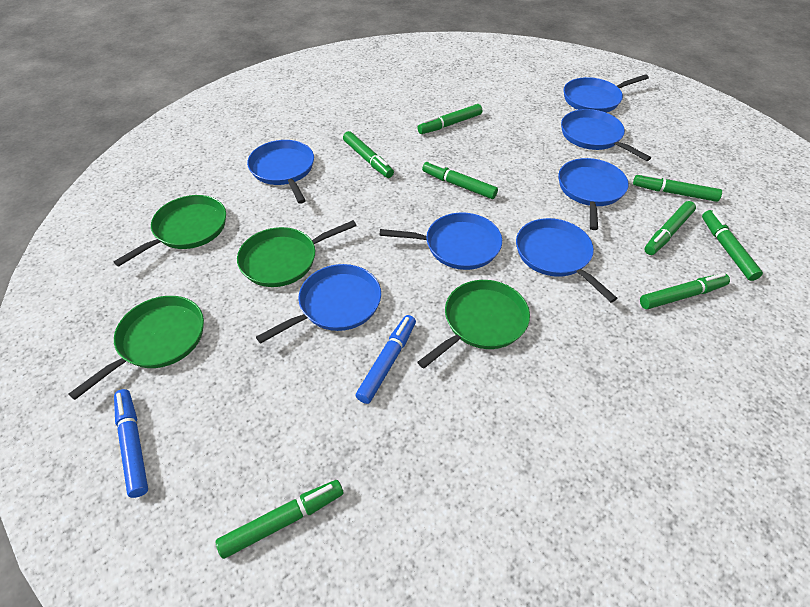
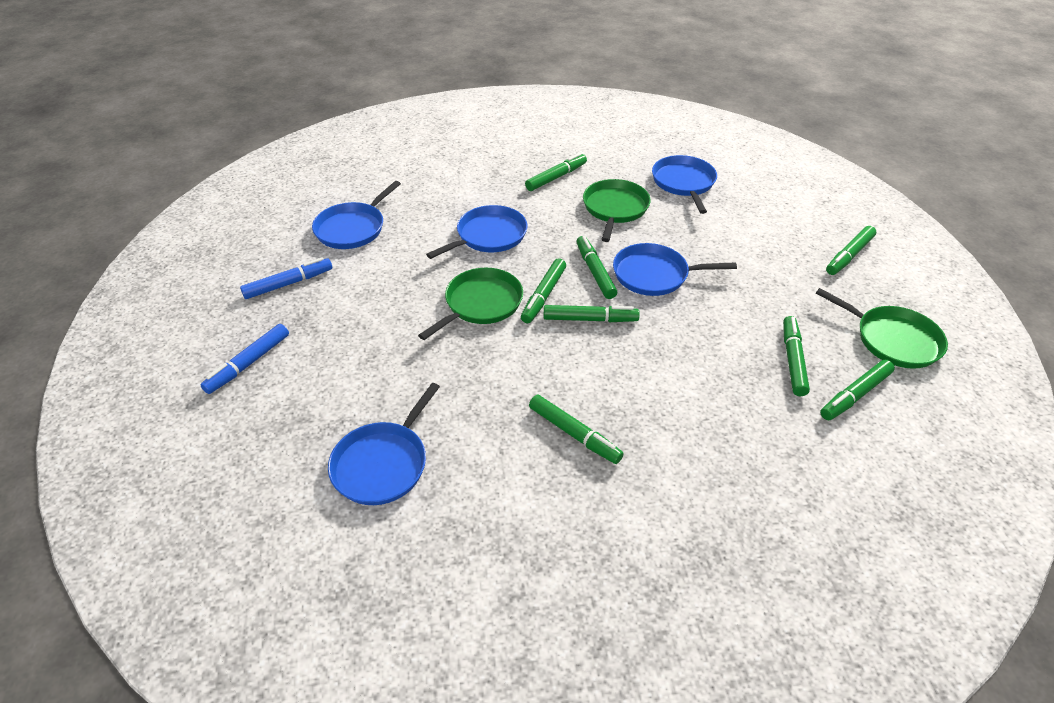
blue pan: 7 -> 5
green pan: 4 -> 3

